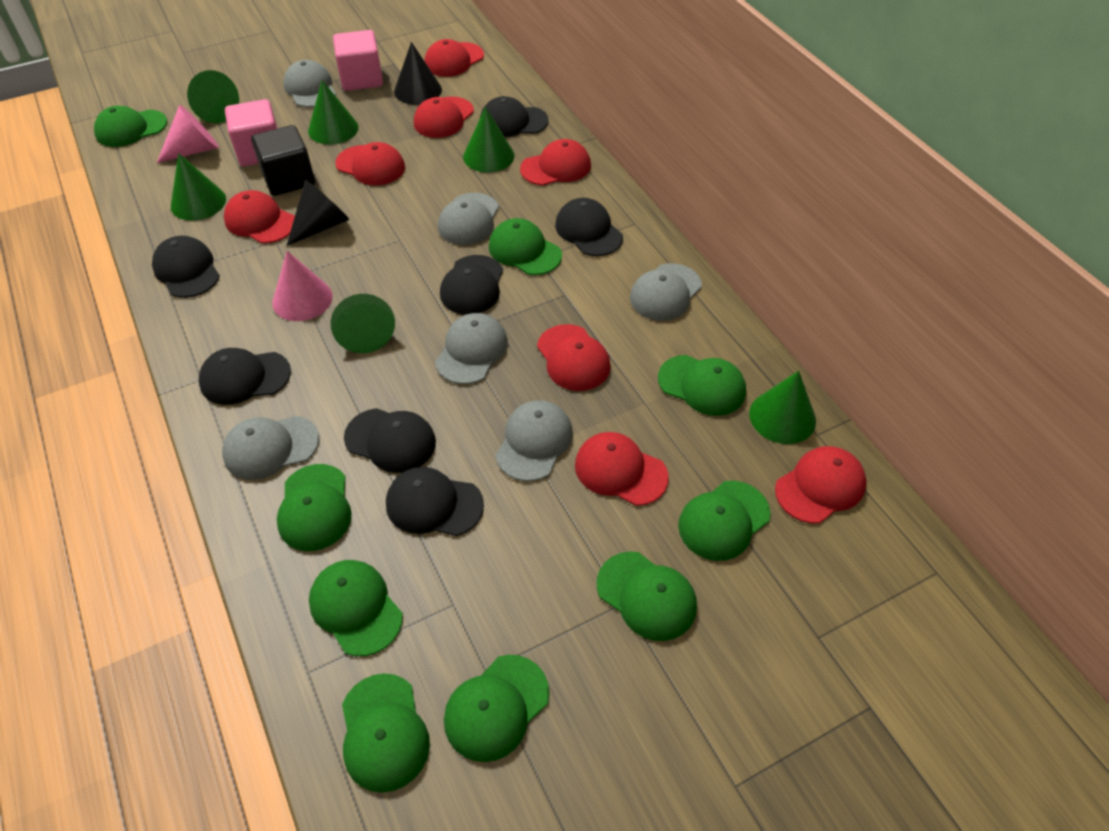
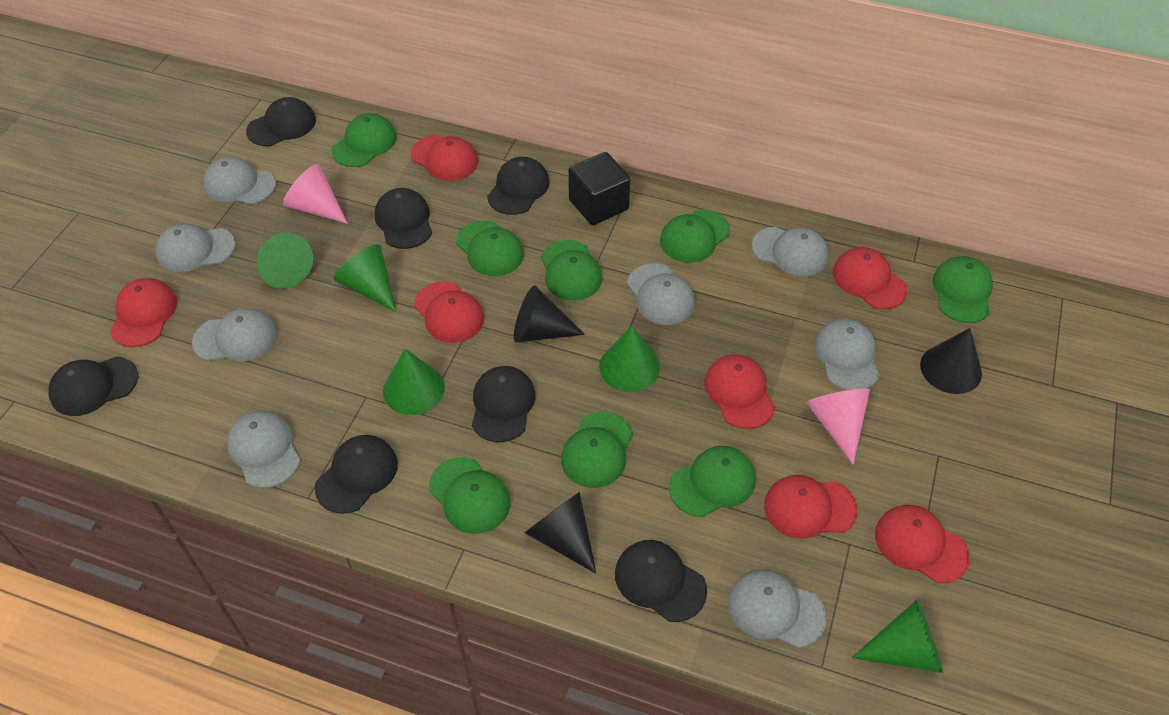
black cone: 2 -> 3
green cap: 9 -> 8
green cone: 6 -> 5
grey cap: 6 -> 8
pink cube: 2 -> 0
red cap: 8 -> 7

